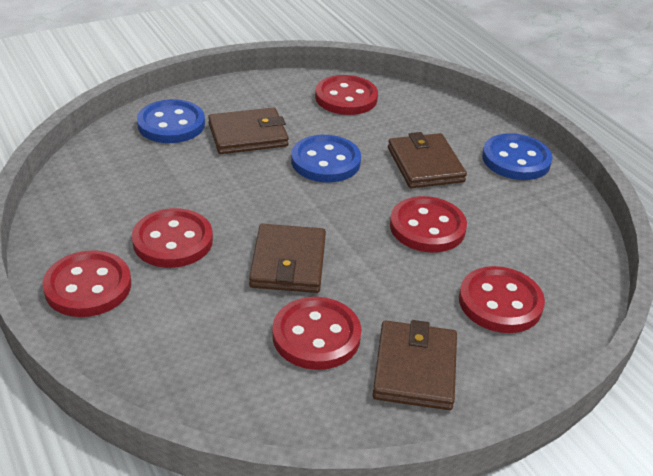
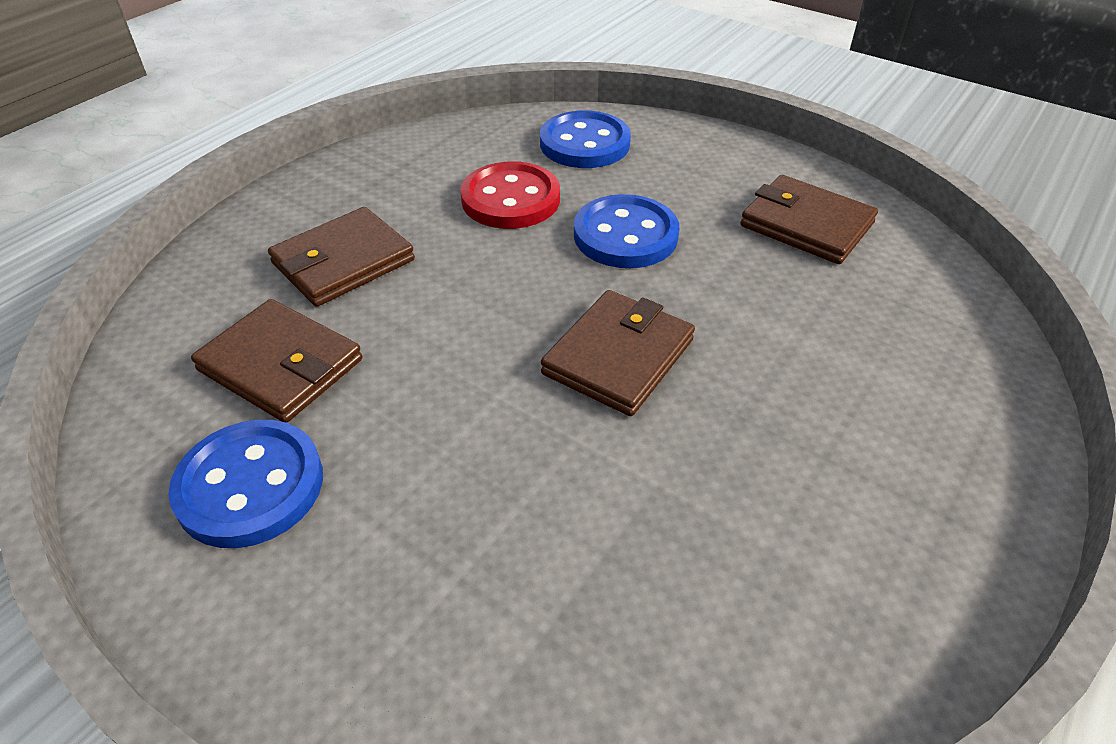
red button: 6 -> 1

